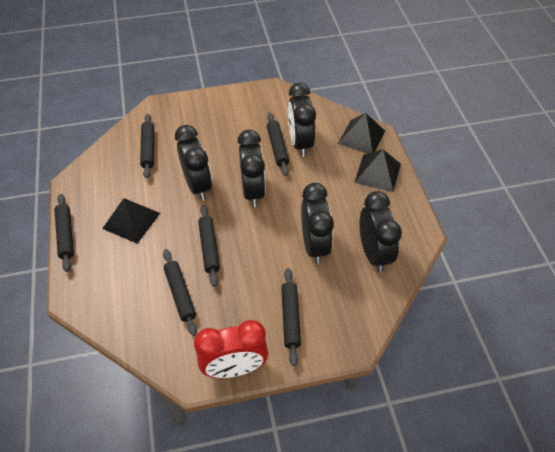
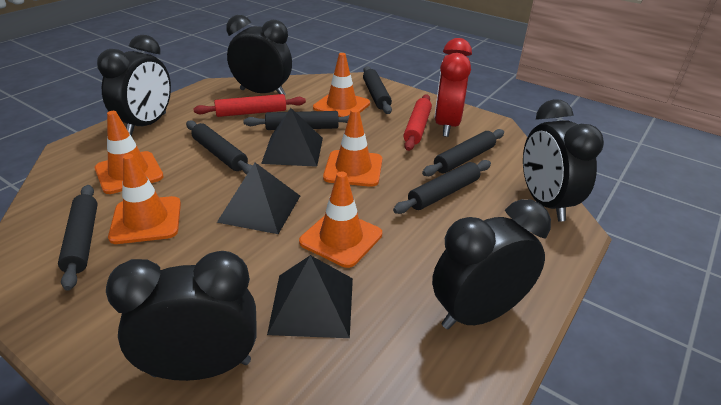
orange traffic cone: 0 -> 5
red rolling pin: 0 -> 2

